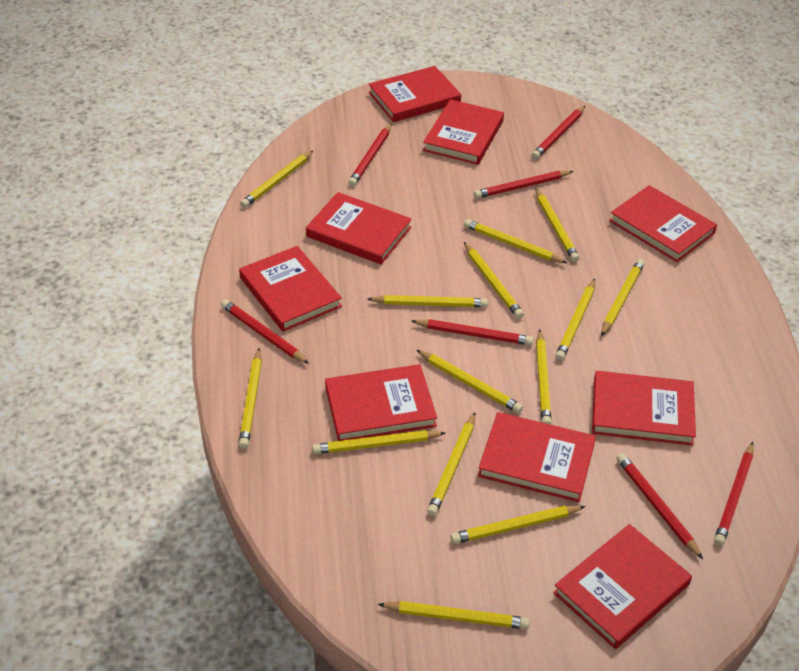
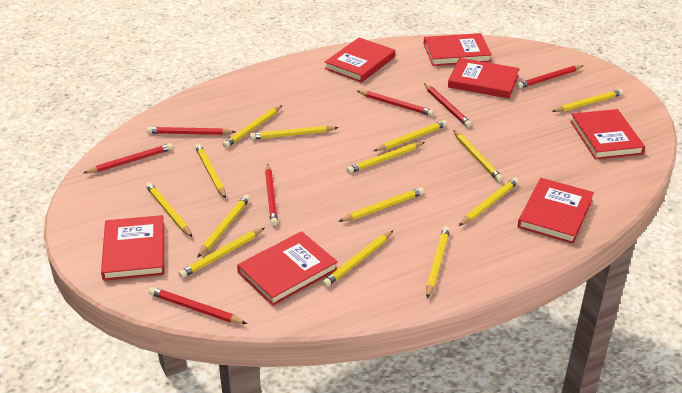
red book: 9 -> 7

